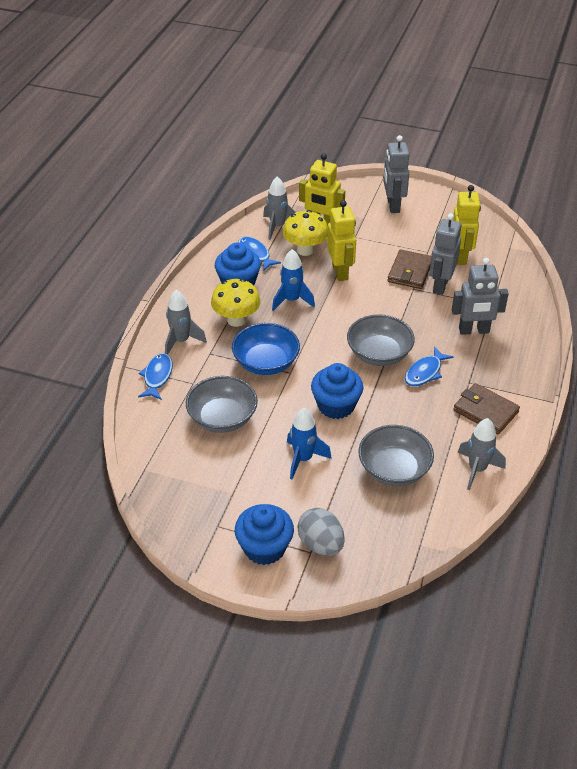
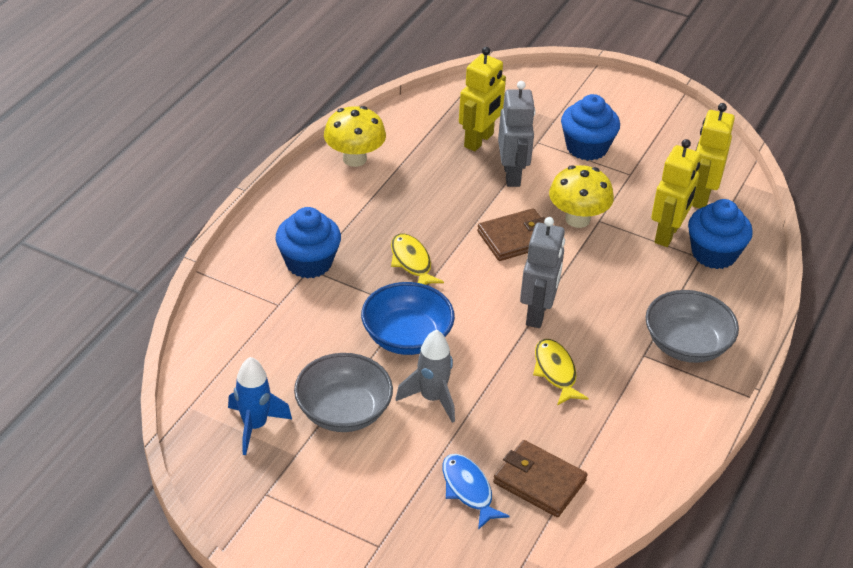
blue fish: 3 -> 1
blue rocket: 2 -> 1
grey bowl: 3 -> 2
grey egg: 1 -> 0
grey robot: 3 -> 2
grey rocket: 3 -> 1
yellow fish: 0 -> 2

